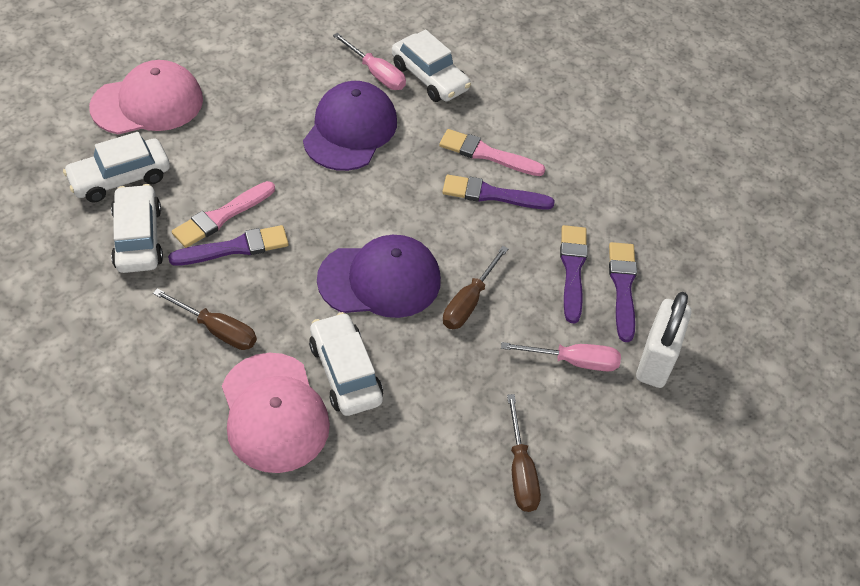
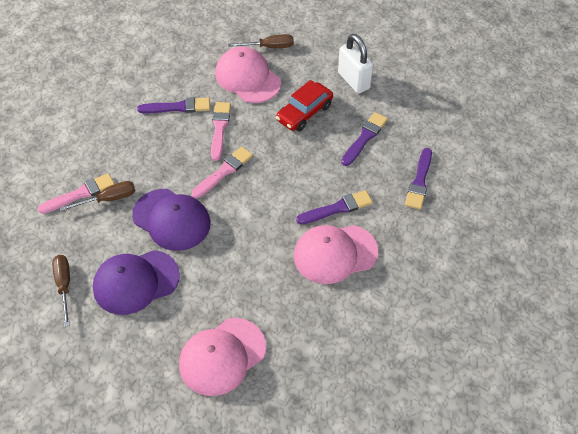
pink brush: 2 -> 3
pink cap: 2 -> 3
pink screwdriver: 2 -> 0
red car: 0 -> 1
white car: 4 -> 0

